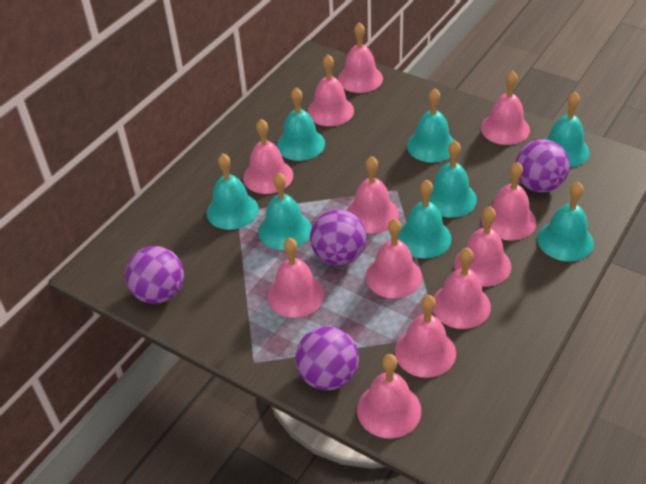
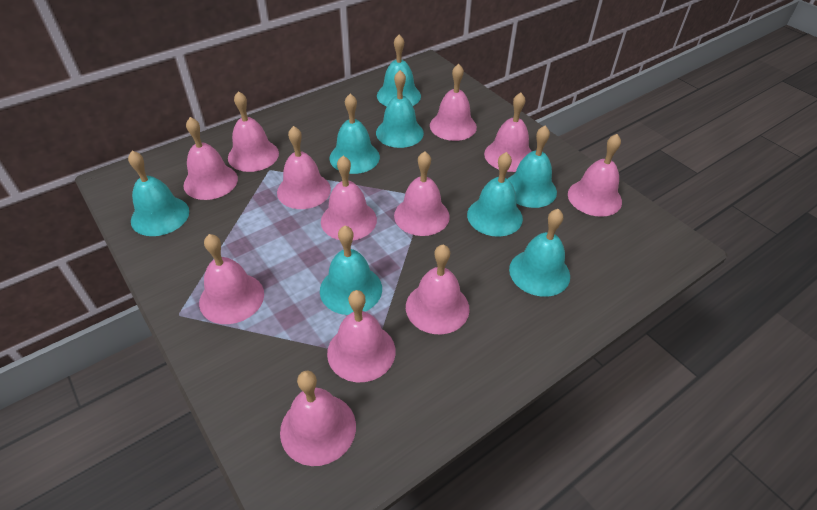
purple ball: 4 -> 0

